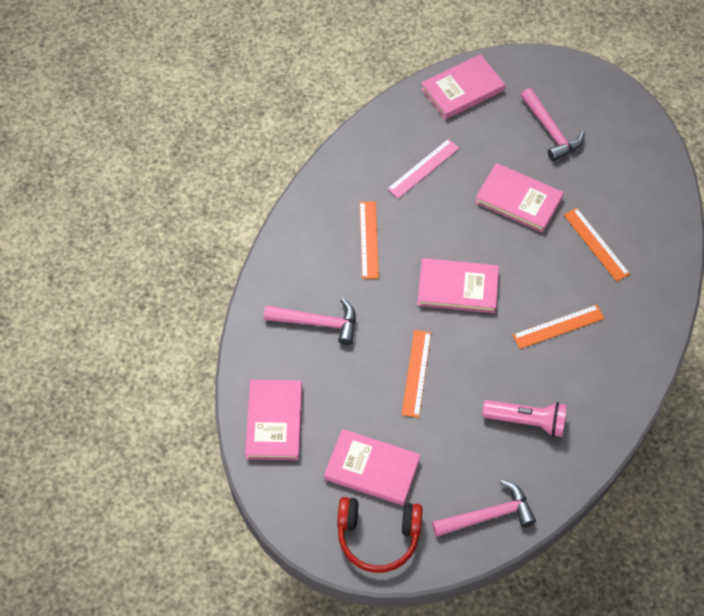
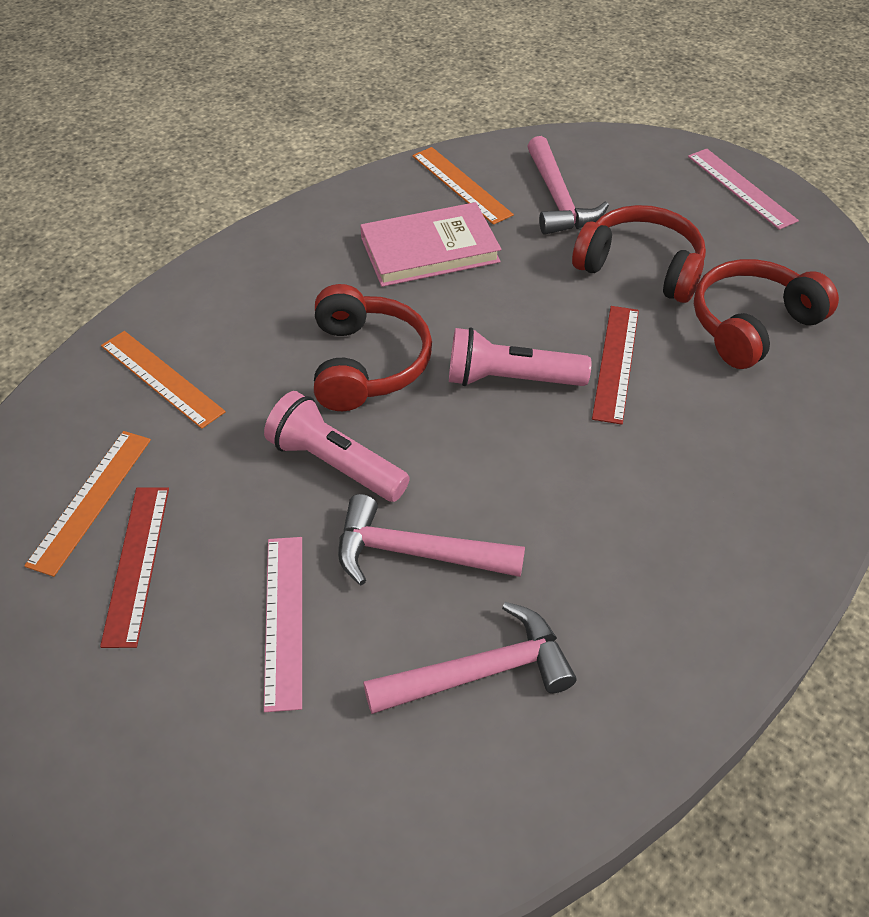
orange ruler: 4 -> 3
pink book: 5 -> 1
pink flashlight: 1 -> 2
pink ruler: 1 -> 2
red headphones: 1 -> 3
red ruler: 0 -> 2

